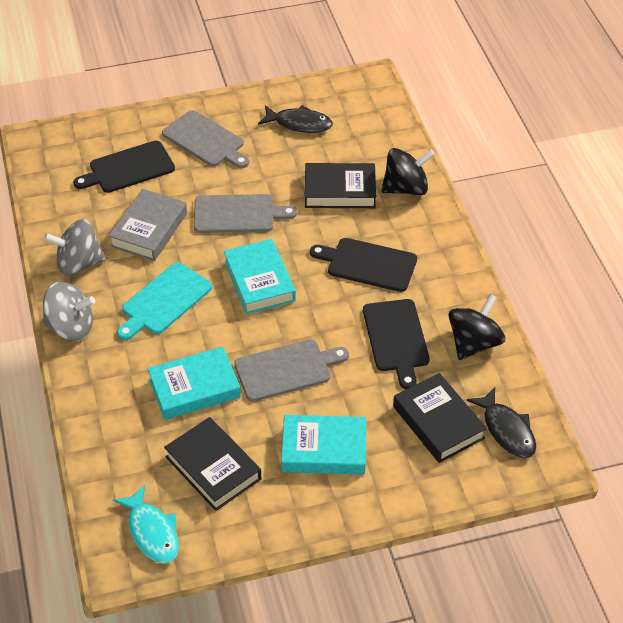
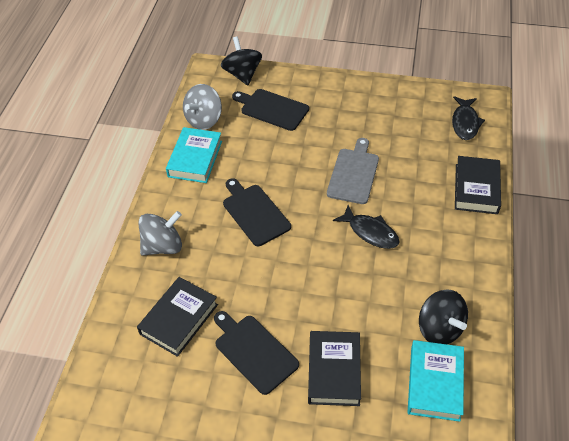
grey book: 1 -> 0
grey cutting board: 3 -> 1
turquoise book: 3 -> 2
turquoise cutting board: 1 -> 0
turquoise fish: 1 -> 0

